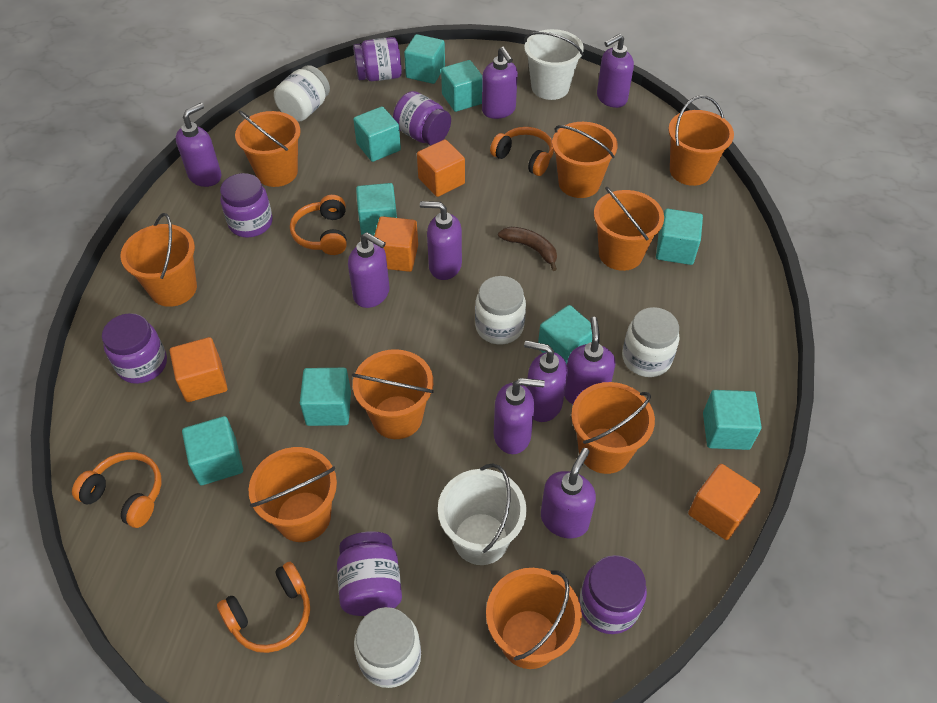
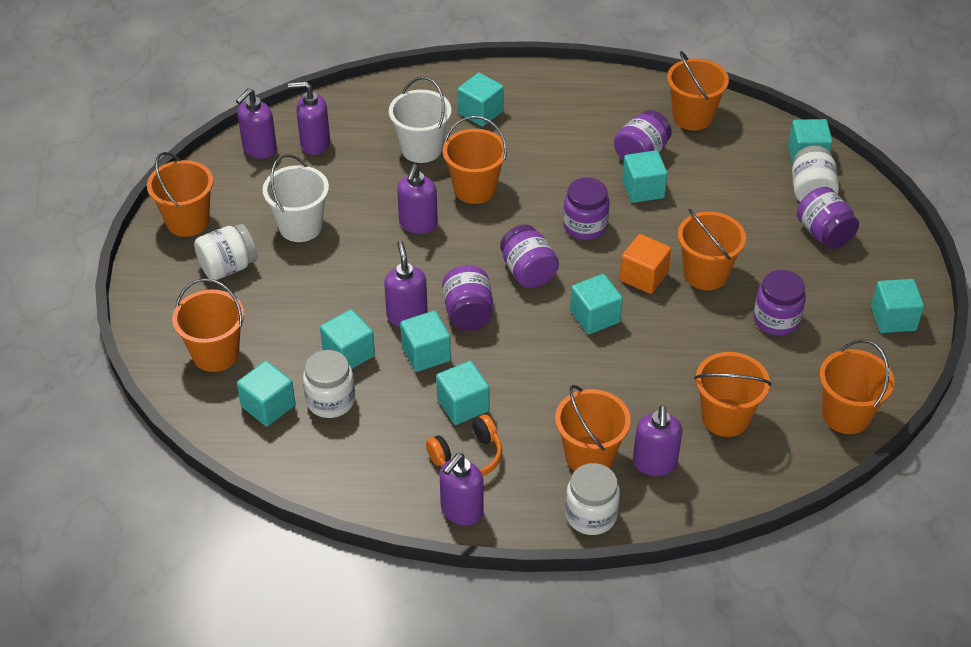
brown banana: 1 -> 0
orange bucket: 9 -> 8
orange cube: 4 -> 1
orange headphones: 4 -> 1
purple soap dispenser: 9 -> 6

